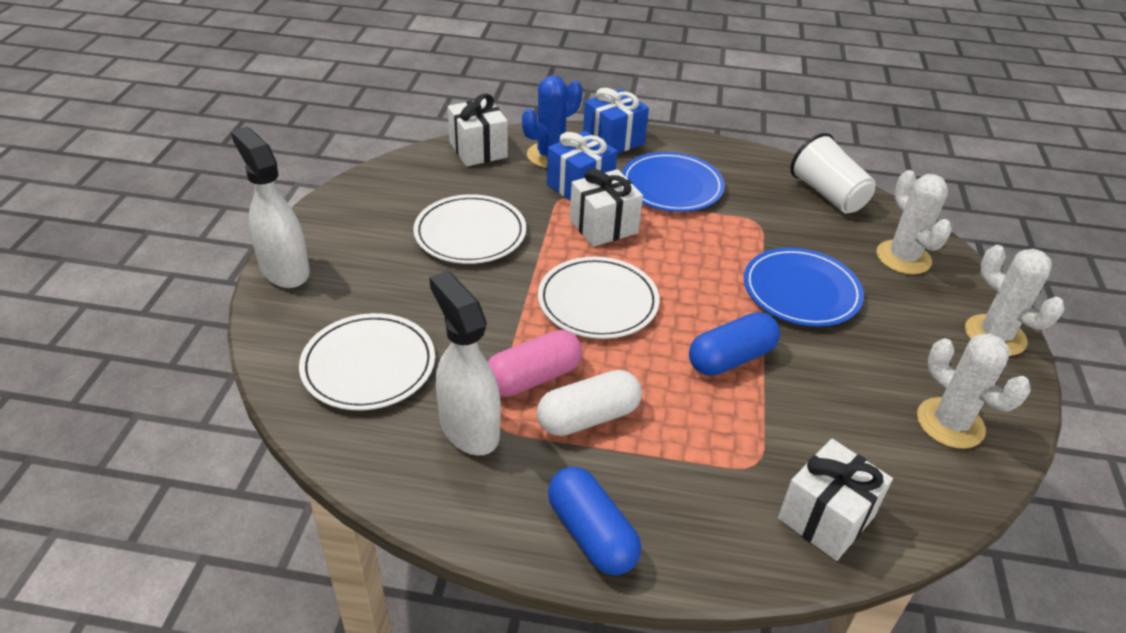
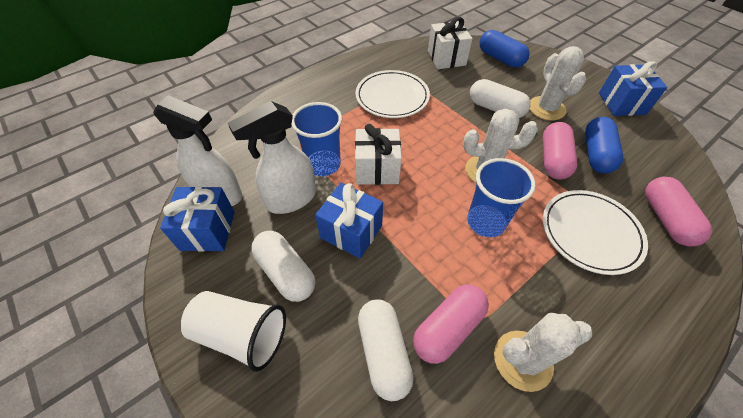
blue cactus: 1 -> 0
blue cup: 0 -> 2
blue gift: 2 -> 3
blue plate: 2 -> 0
pink capsule: 1 -> 3
white capsule: 1 -> 3
white gift: 3 -> 2
white plate: 3 -> 2

